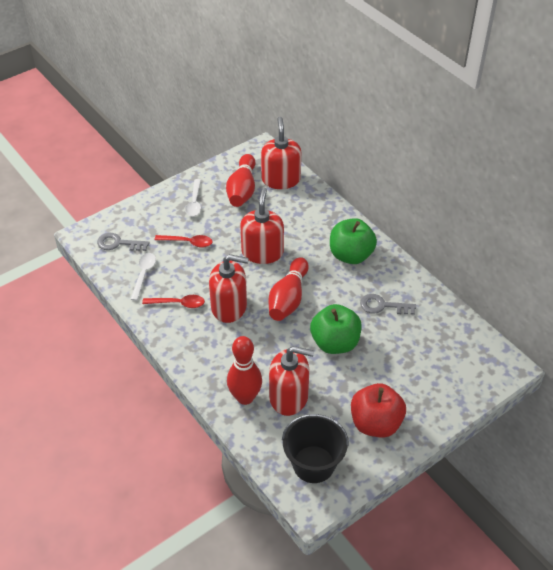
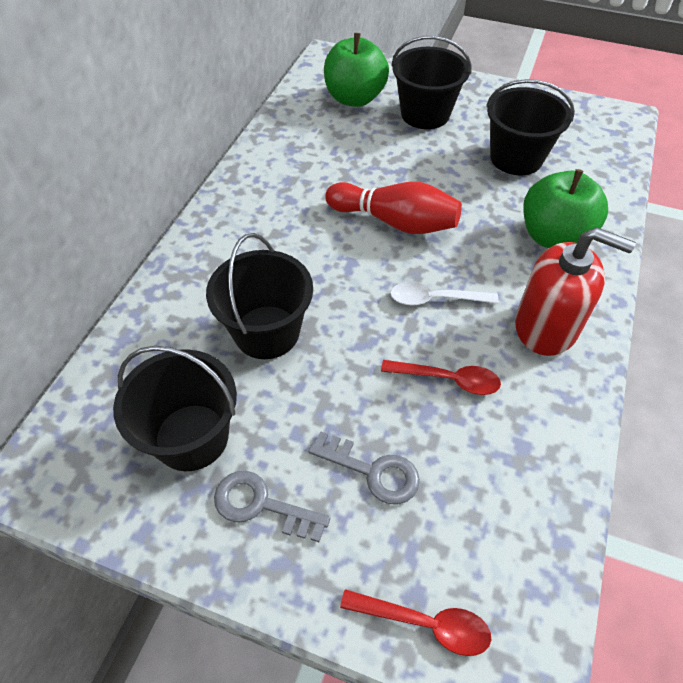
black bucket: 1 -> 4
red apple: 1 -> 0
red bowling pin: 3 -> 1
red soap dispenser: 4 -> 1
white spoon: 2 -> 1

